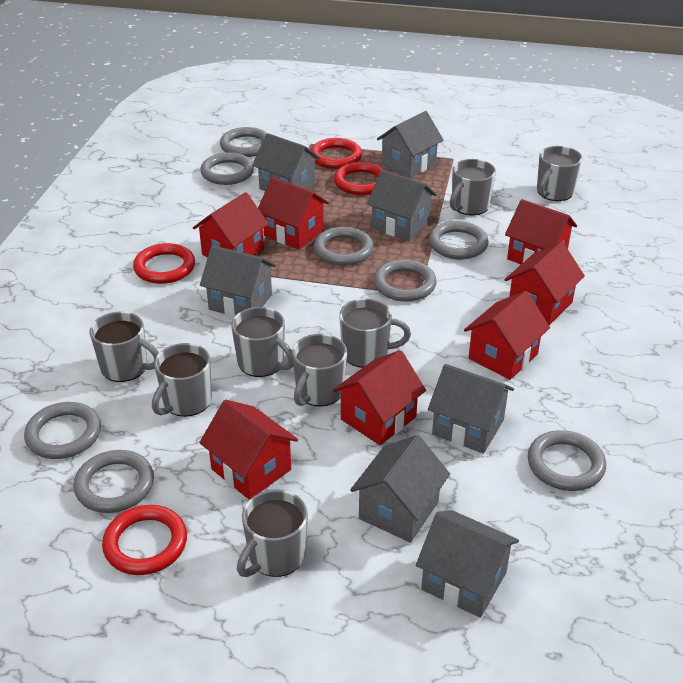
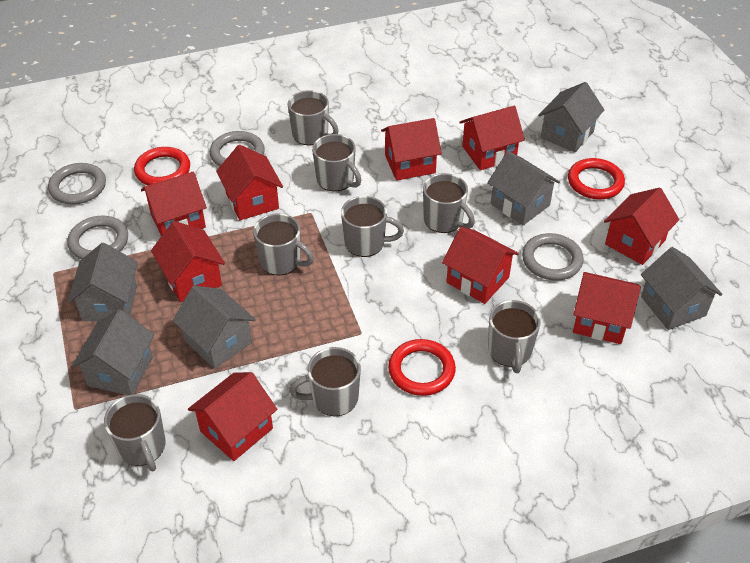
grey house: 7 -> 6
grey ring: 8 -> 4
red house: 7 -> 9
red ring: 4 -> 3

